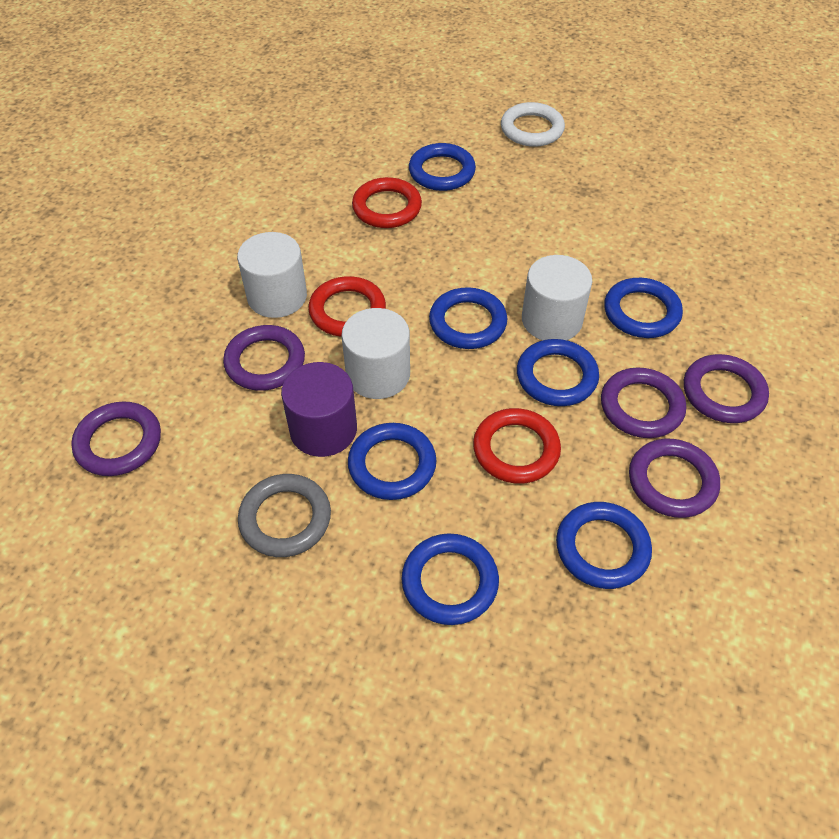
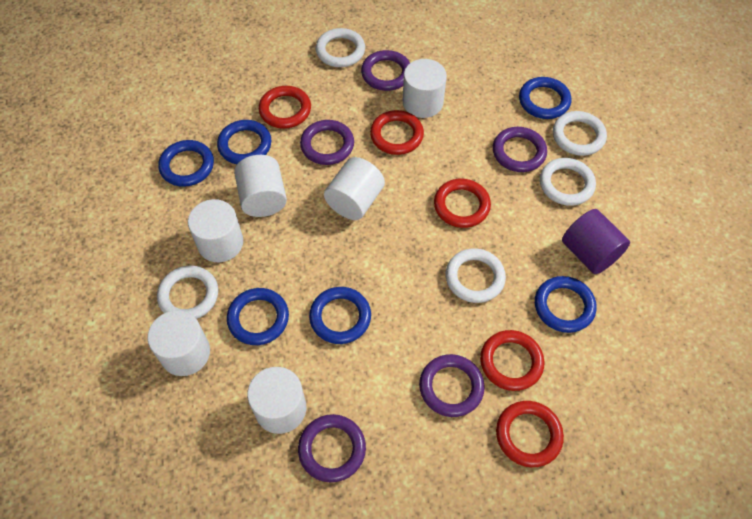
blue ring: 7 -> 6
grey ring: 1 -> 0
red ring: 3 -> 5
white cylinder: 3 -> 6
white ring: 1 -> 5

